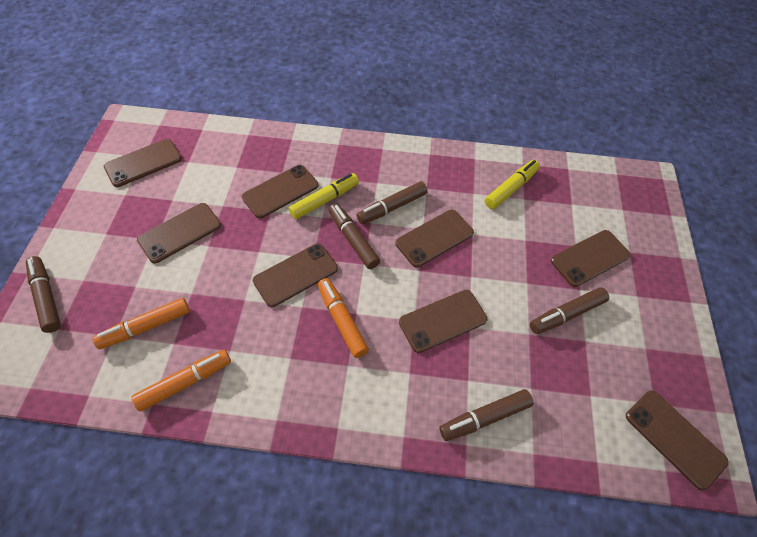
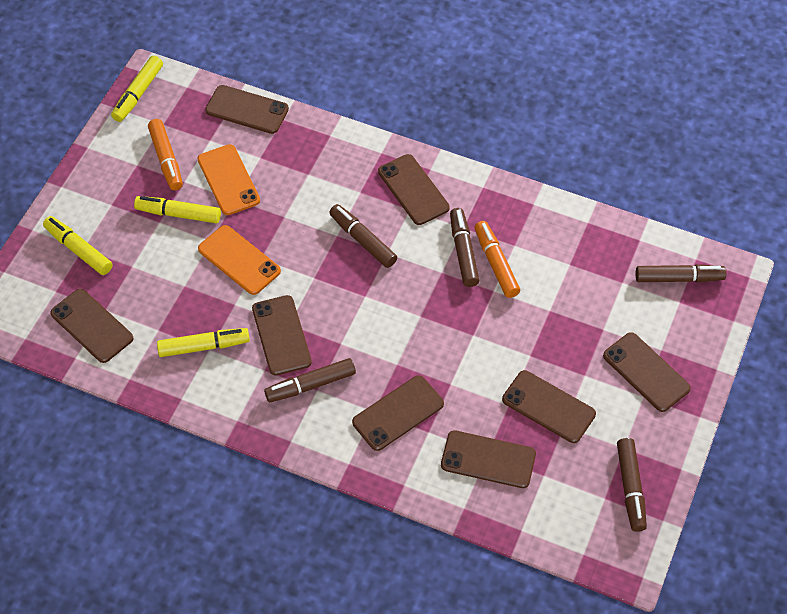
orange marker: 3 -> 2
orange phone: 0 -> 2
yellow marker: 2 -> 4

